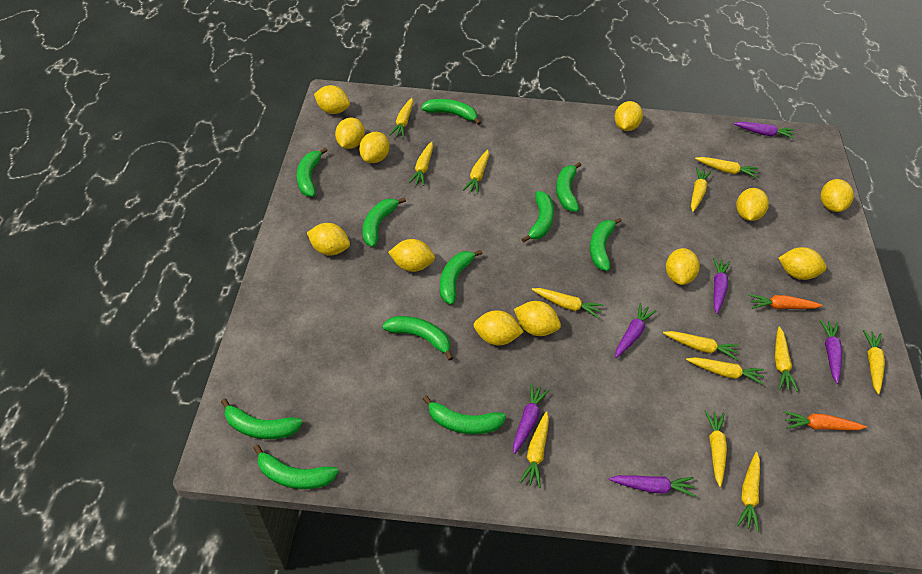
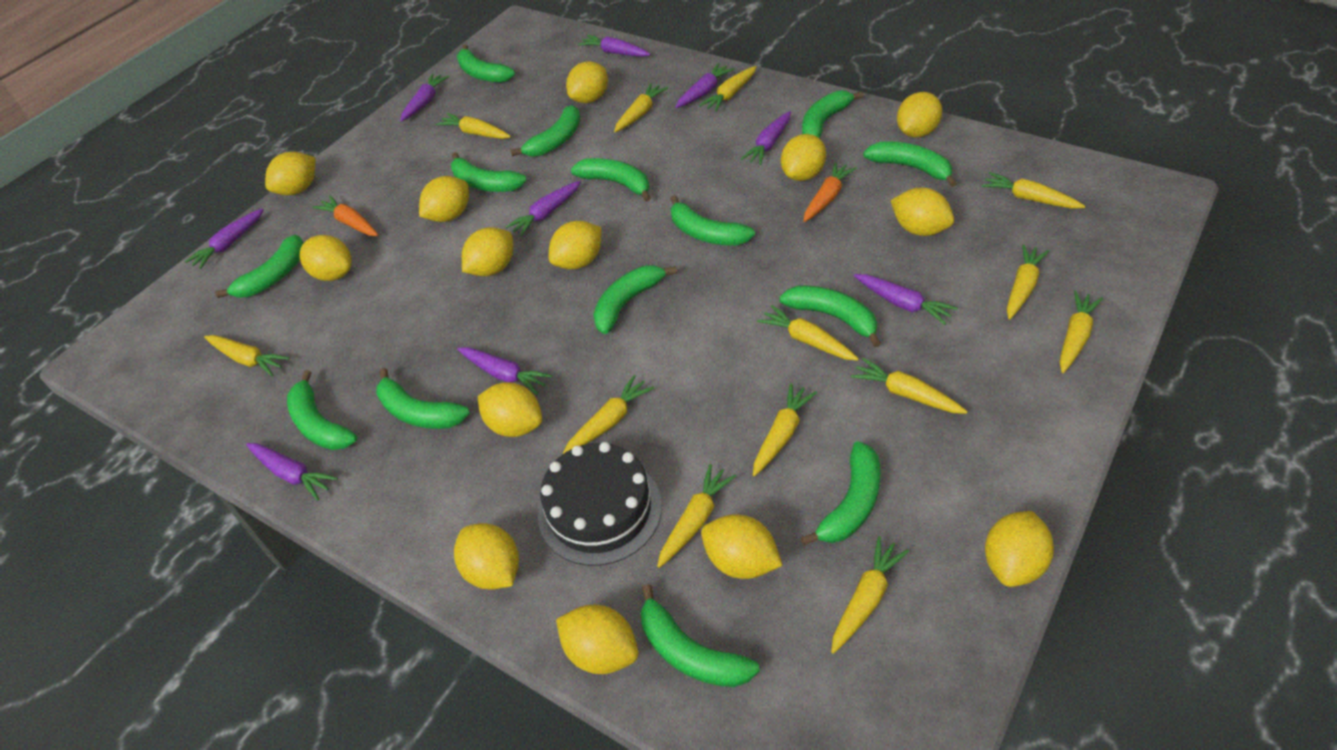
black cake: 0 -> 1
green banana: 11 -> 14
purple carrot: 6 -> 9
yellow lemon: 12 -> 14

